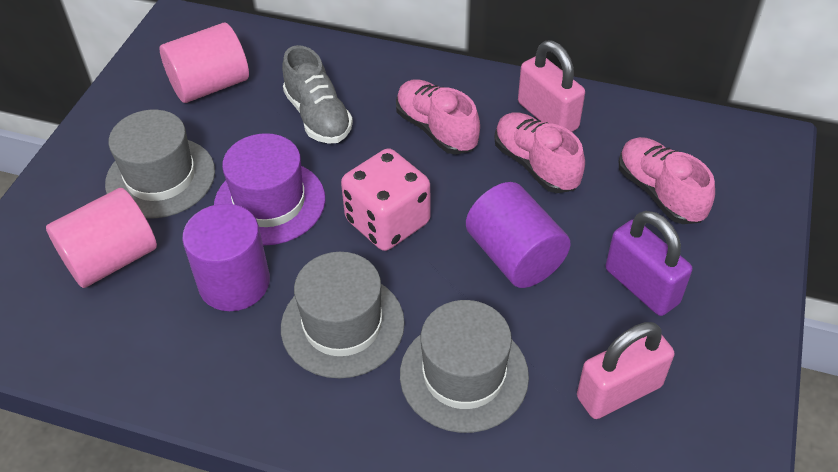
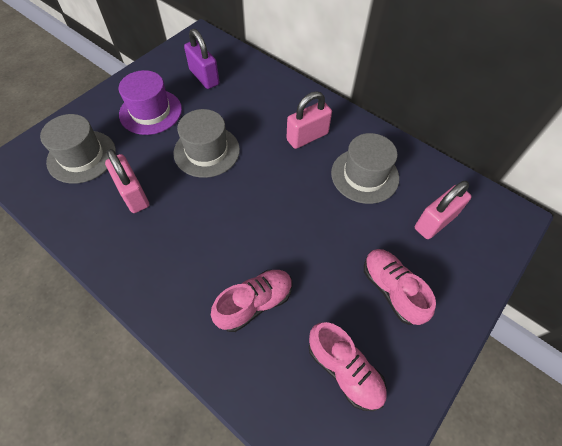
grey shoe: 1 -> 0
pink cylinder: 2 -> 0
pink dice: 1 -> 0
pink padlock: 2 -> 3
purple cylinder: 2 -> 0

